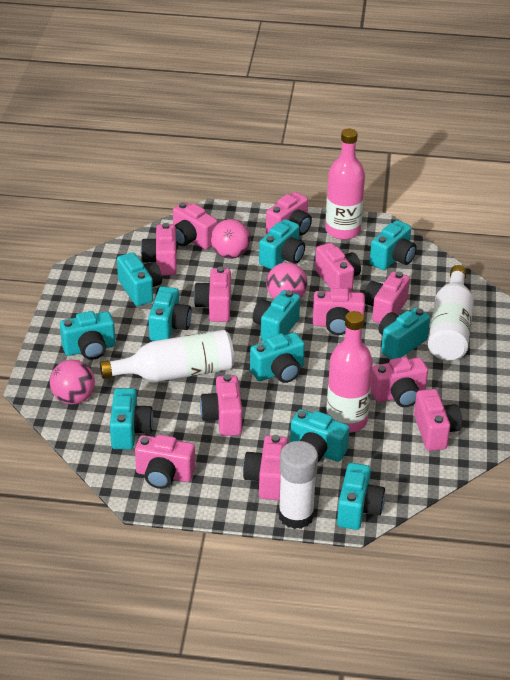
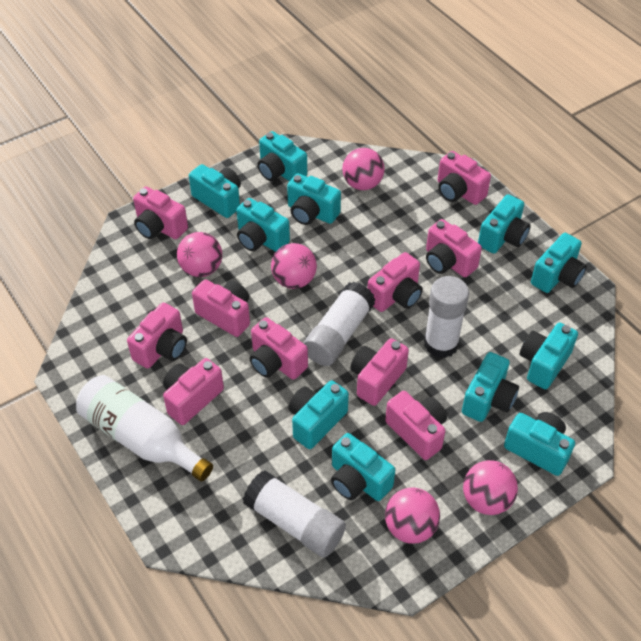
pink ball: 3 -> 5
pink bottle: 2 -> 0
pink camera: 12 -> 10
white bottle: 2 -> 1
white glue stick: 1 -> 3

